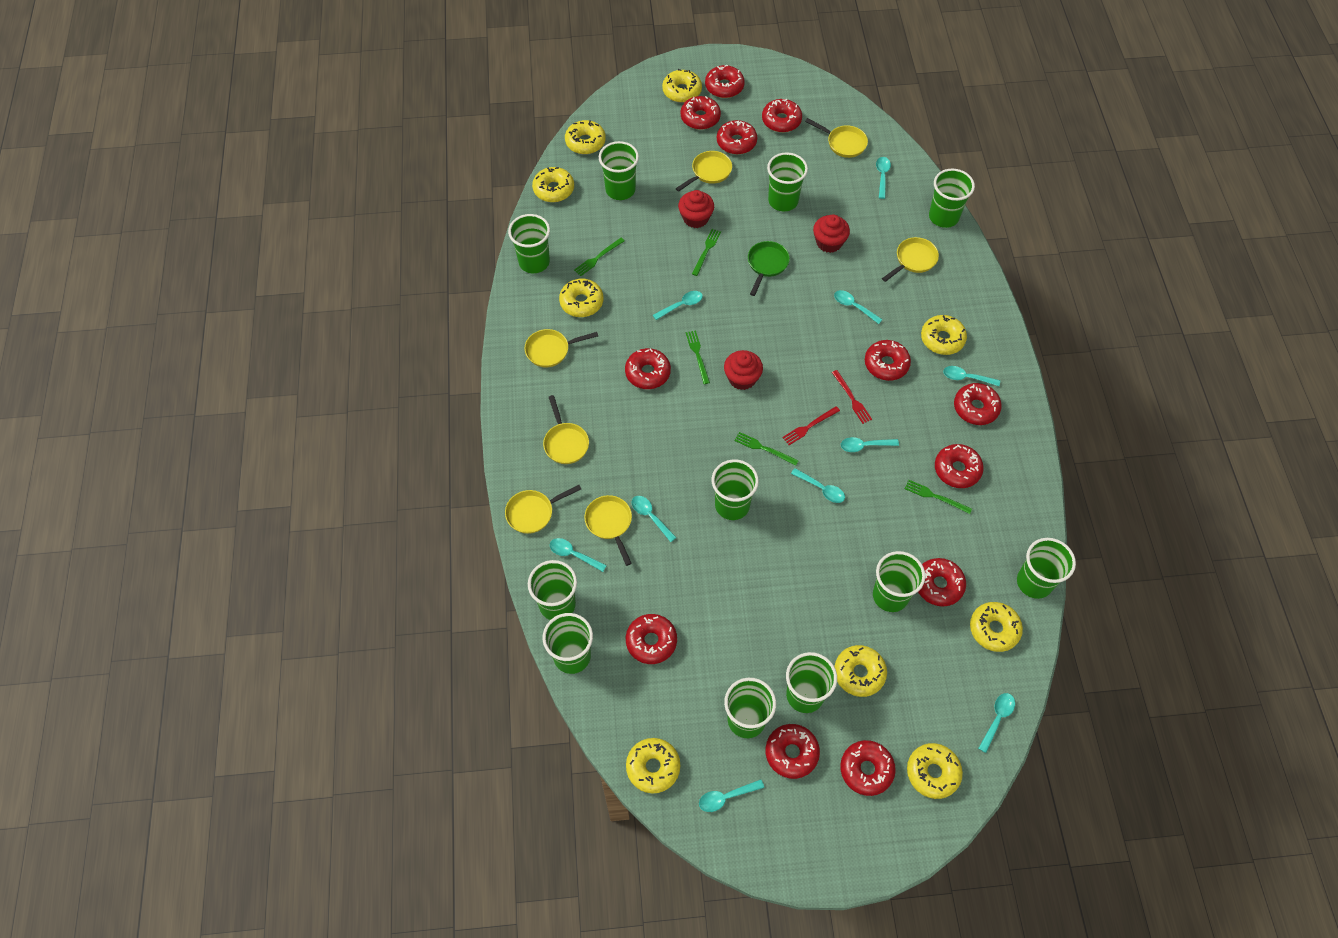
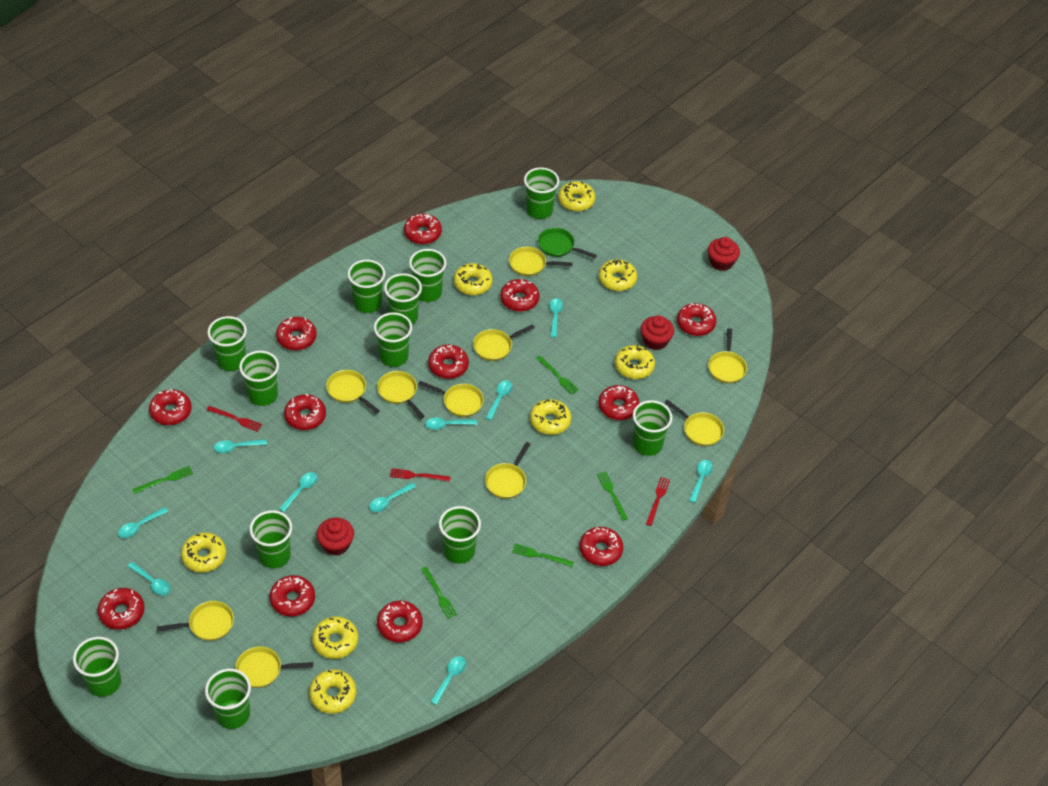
green cup: 11 -> 12
red fork: 2 -> 3
yellow donut: 9 -> 8
yellow pan: 7 -> 10

